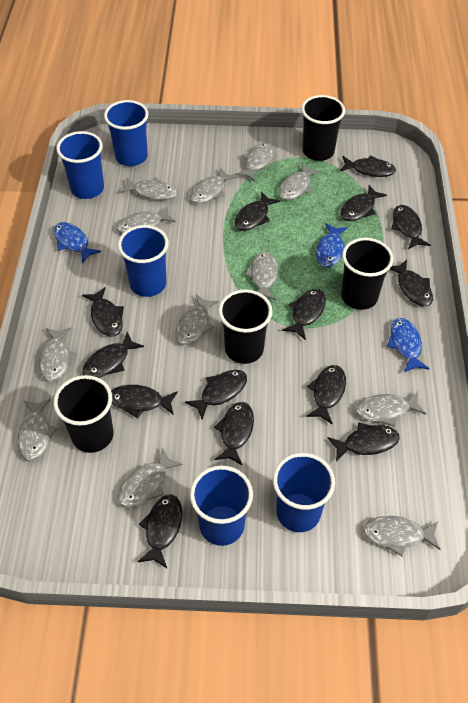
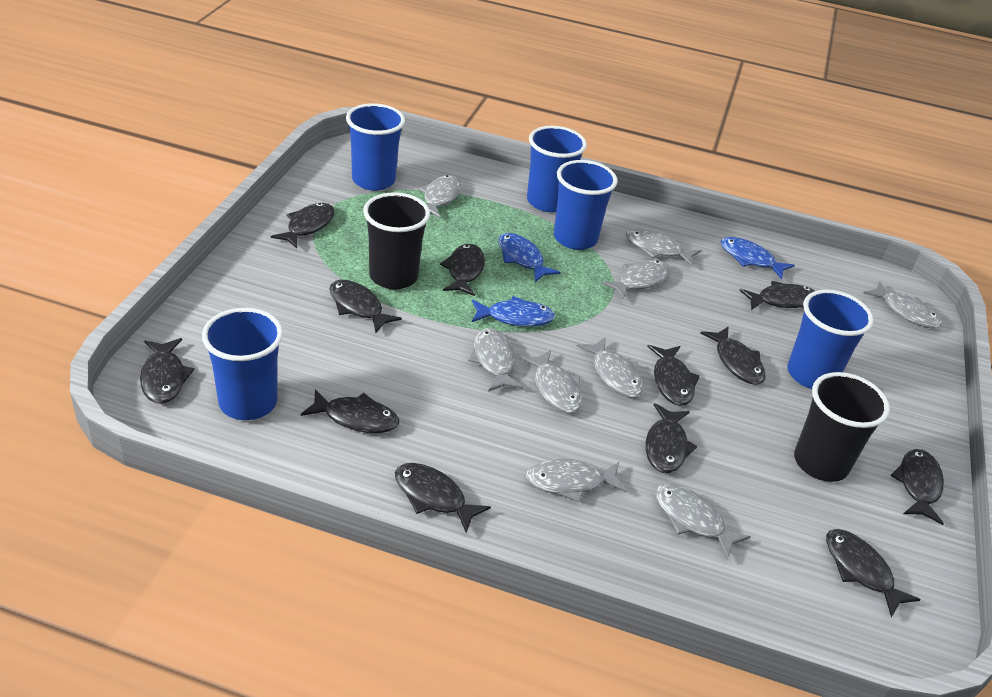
black cup: 4 -> 2
black fish: 14 -> 12
grey fish: 12 -> 9

